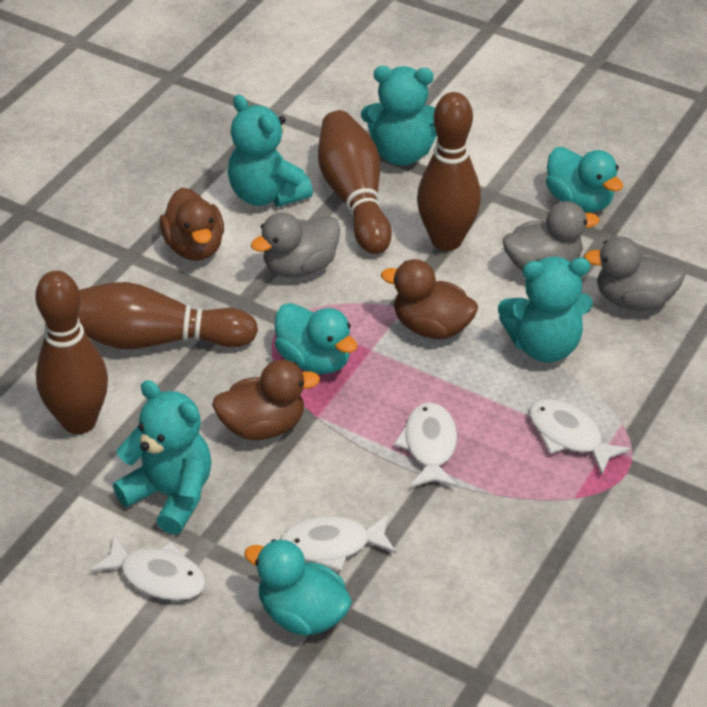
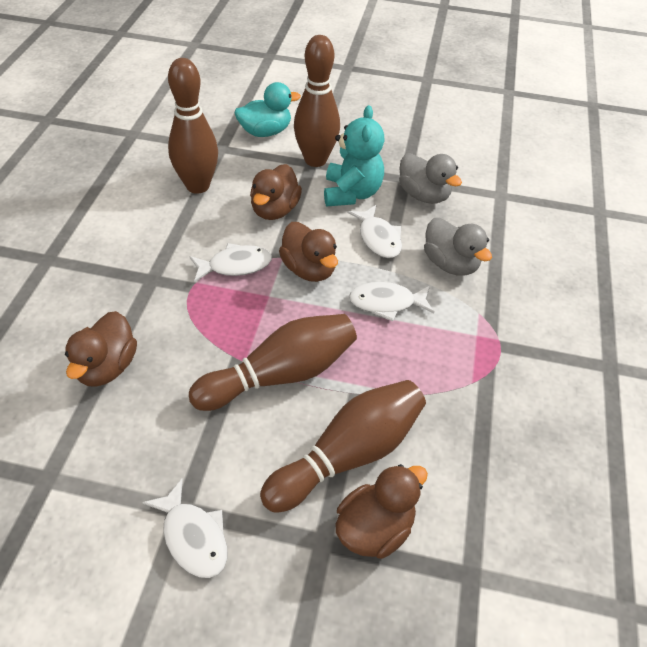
brown duck: 3 -> 4
grey duck: 3 -> 2
turquoise duck: 3 -> 1
turquoise teddy bear: 4 -> 1

